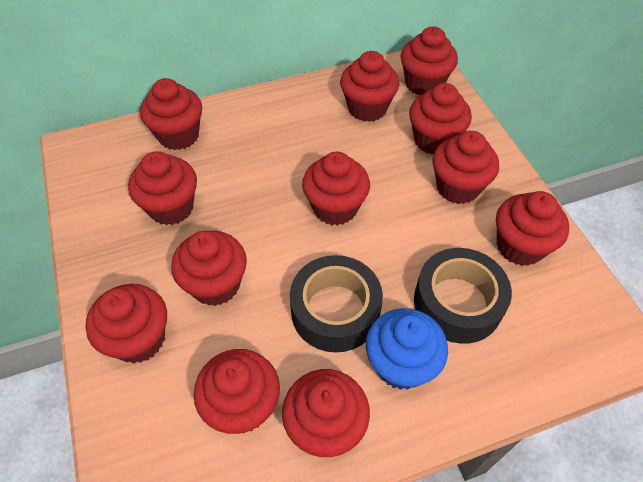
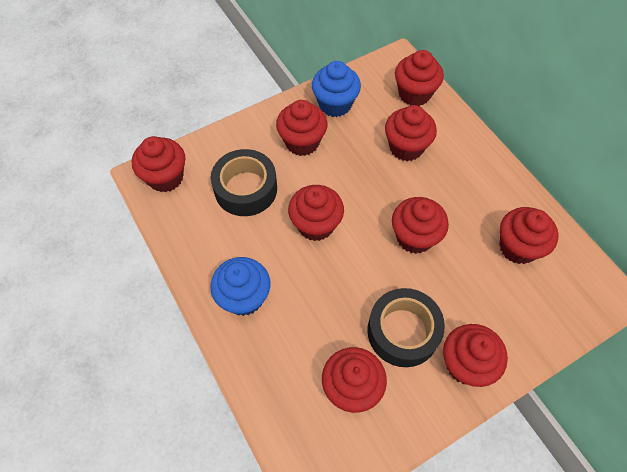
blue cupcake: 1 -> 2
red cupcake: 12 -> 9

